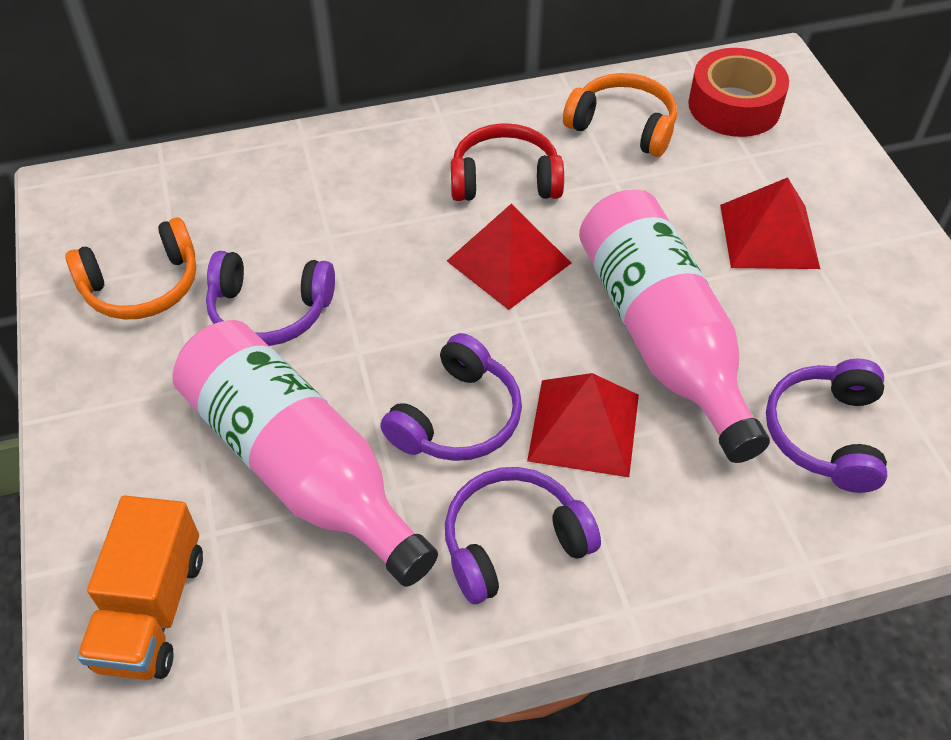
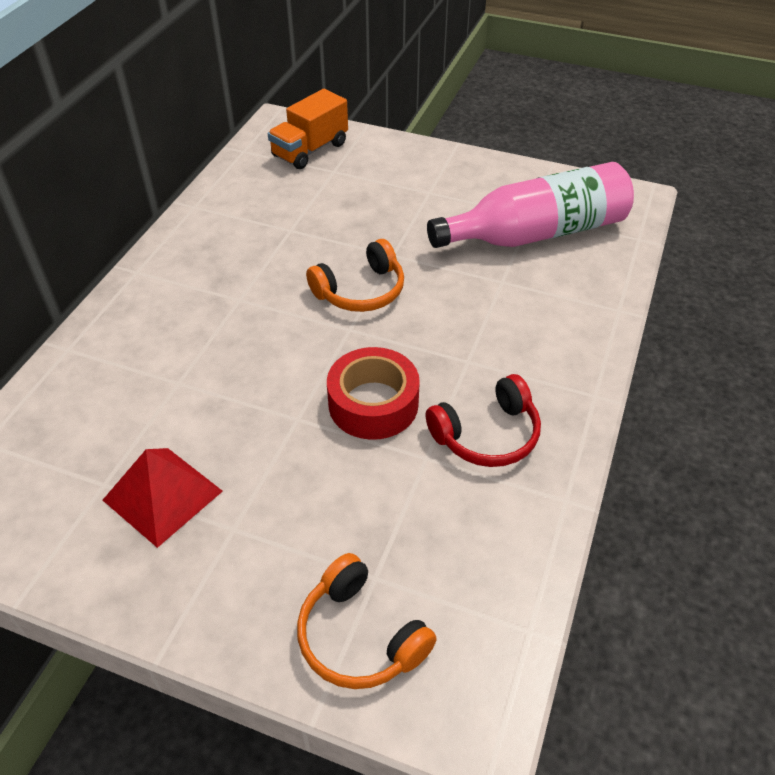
pink bottle: 2 -> 1
purple headphones: 4 -> 0
red pyramid: 3 -> 1

